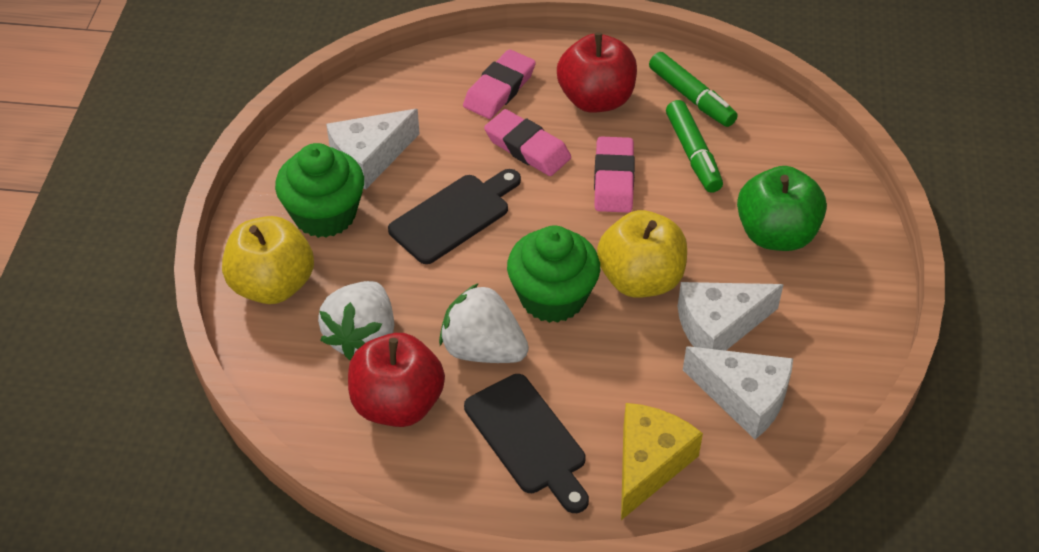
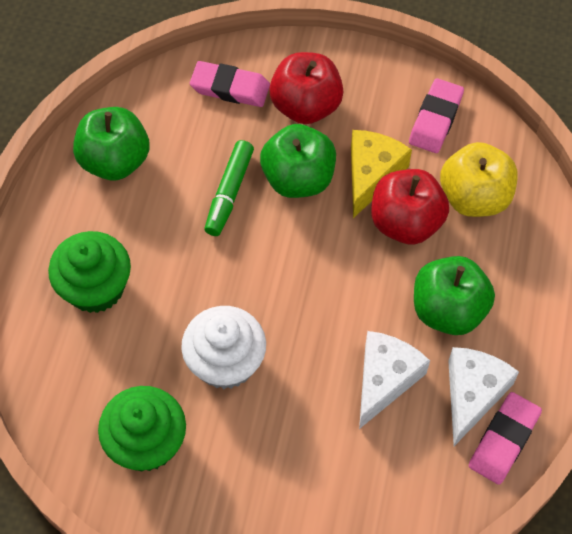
black cutting board: 2 -> 0
green apple: 1 -> 3
green marker: 2 -> 1
white cheese: 3 -> 2
white cupcake: 0 -> 1
white strawberry: 2 -> 0
yellow apple: 2 -> 1

